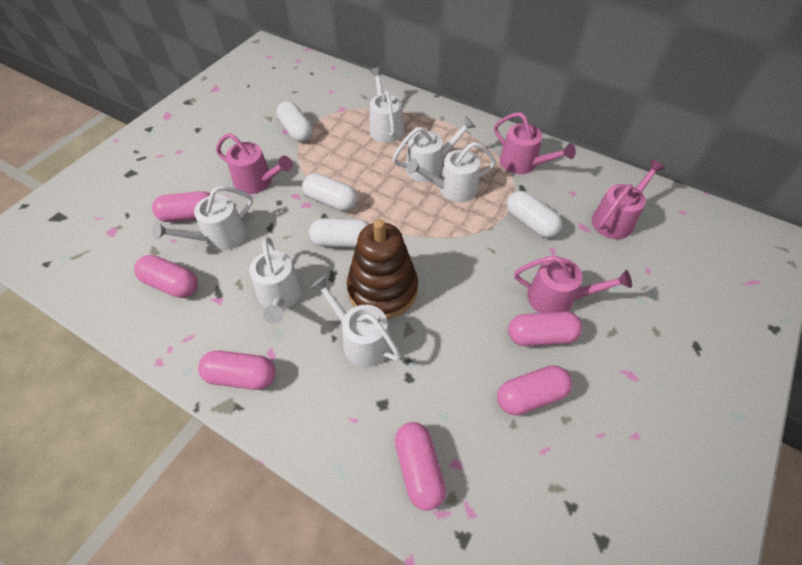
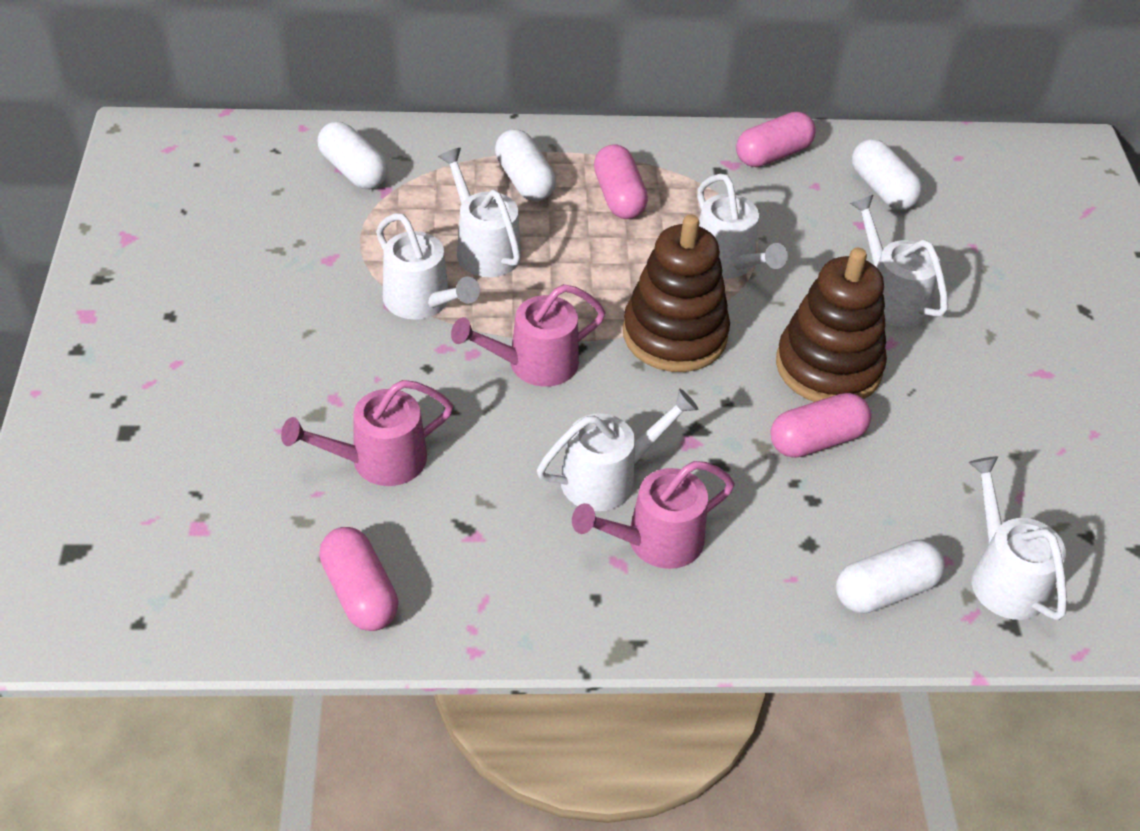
brown stacking toy: 1 -> 2
pink capsule: 6 -> 4
pink watering can: 4 -> 3

